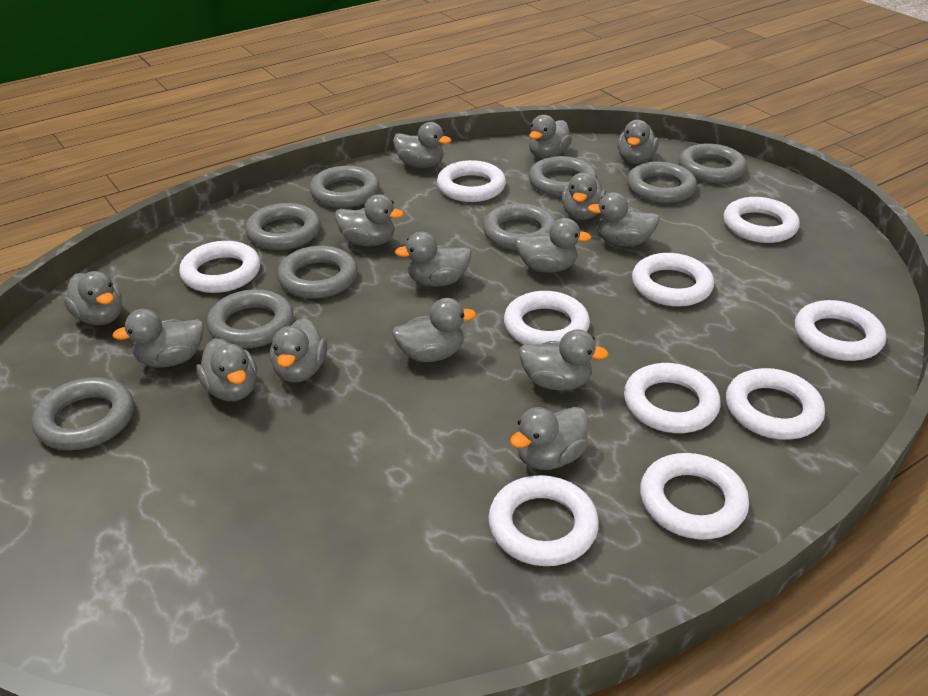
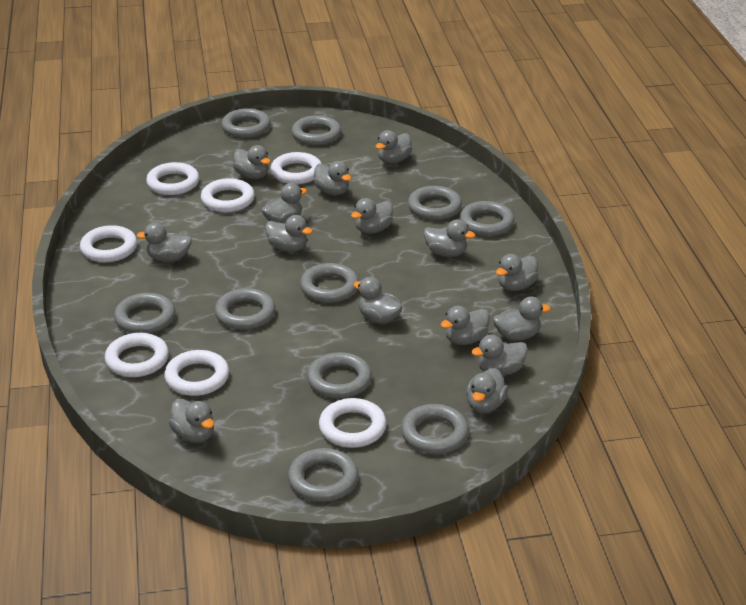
grey ring: 9 -> 10
white ring: 10 -> 7

